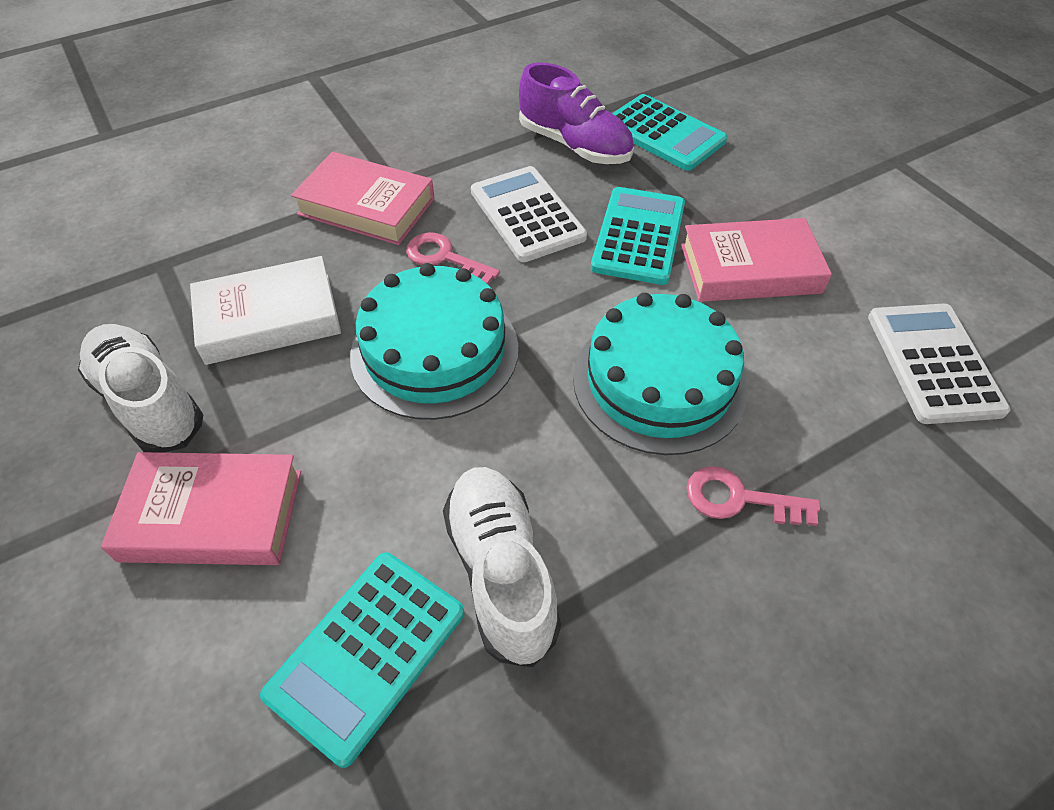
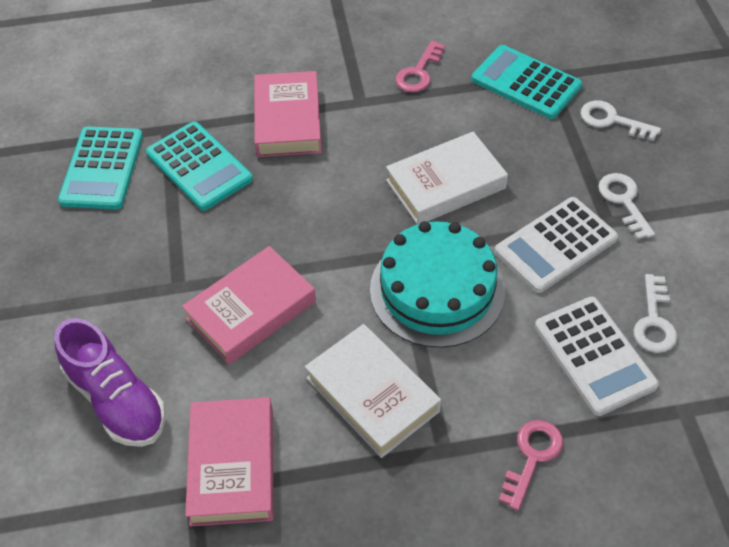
turquoise cake: 2 -> 1
white book: 1 -> 2
white key: 0 -> 3
white shoe: 2 -> 0

